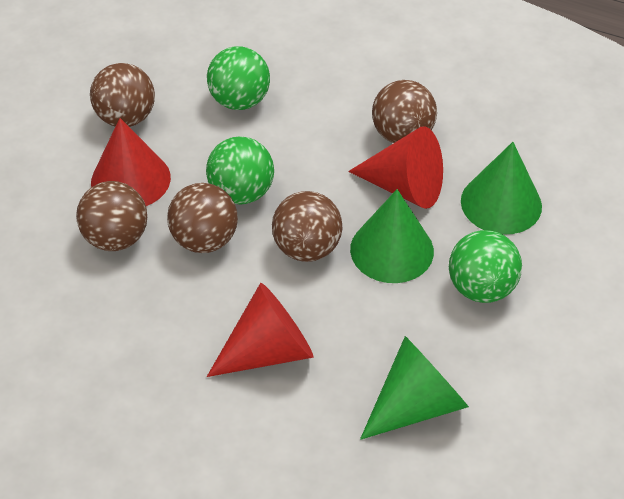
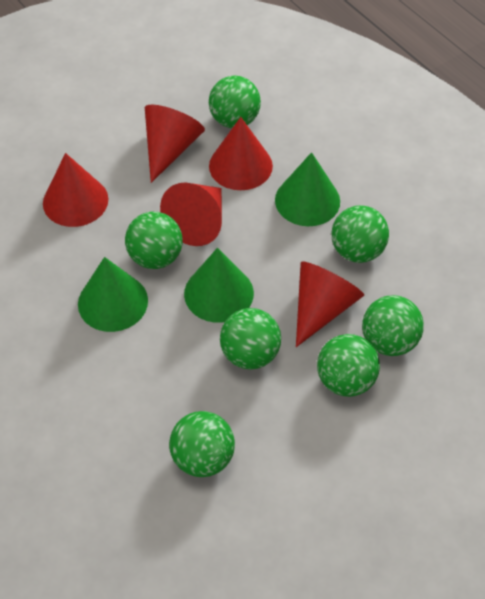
brown ball: 5 -> 0
green ball: 3 -> 7
red cone: 3 -> 5

